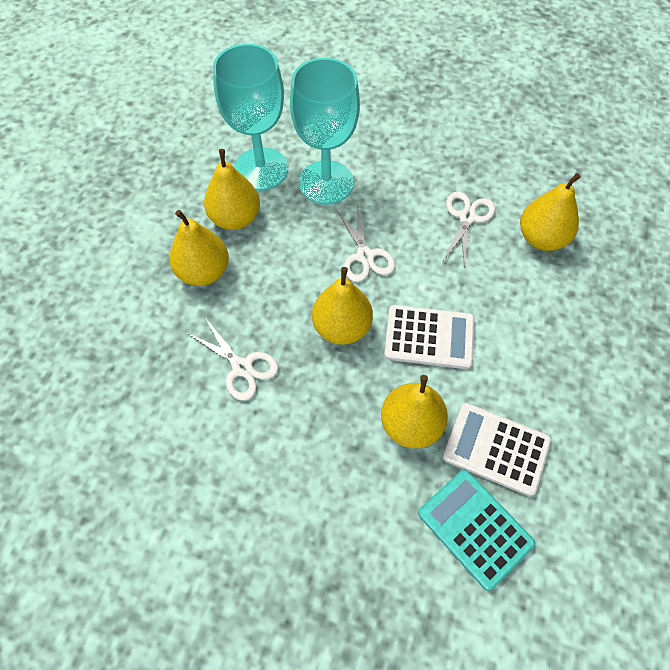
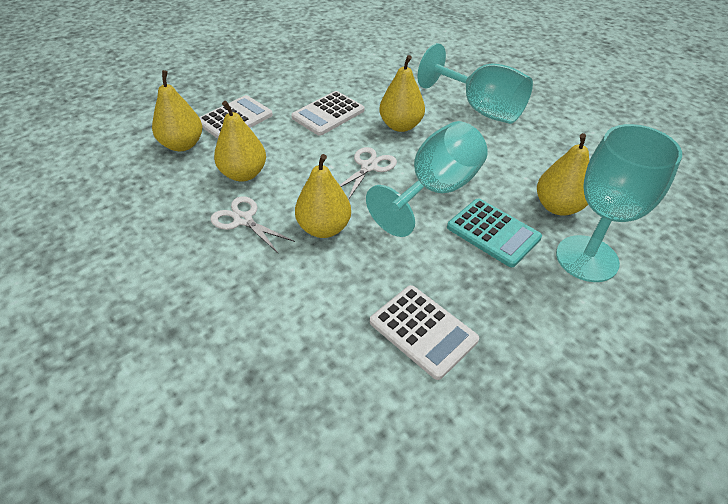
turquoise goblet: 2 -> 3
white calculator: 2 -> 3
white scissors: 3 -> 2

